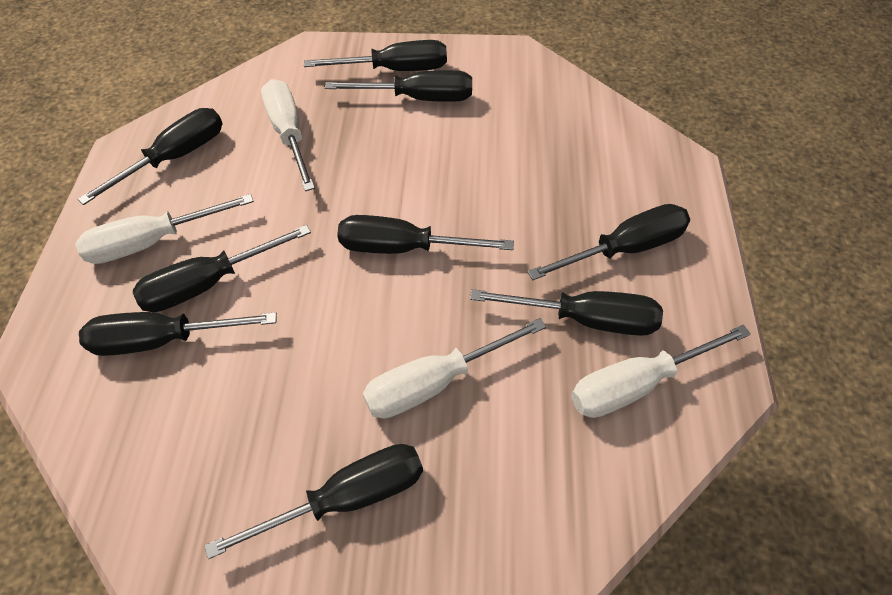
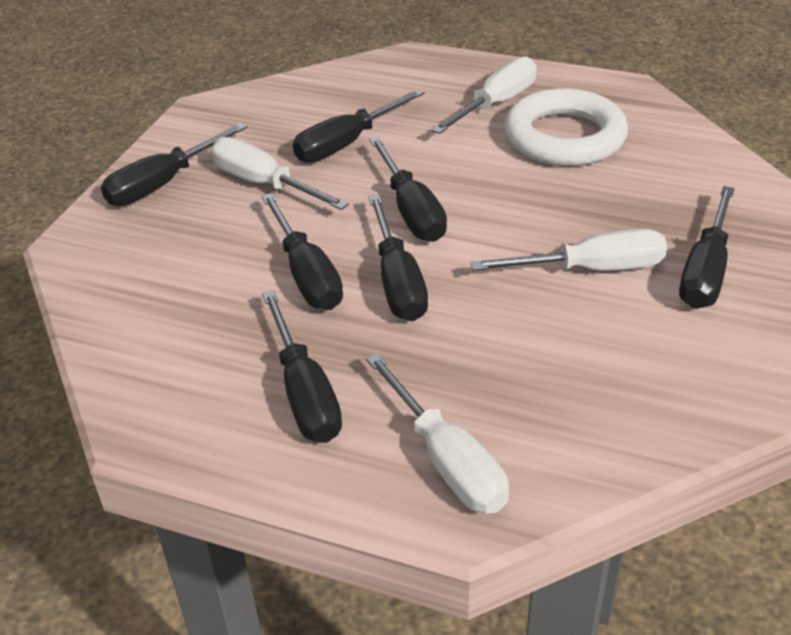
black screwdriver: 9 -> 7
white ring: 0 -> 1

